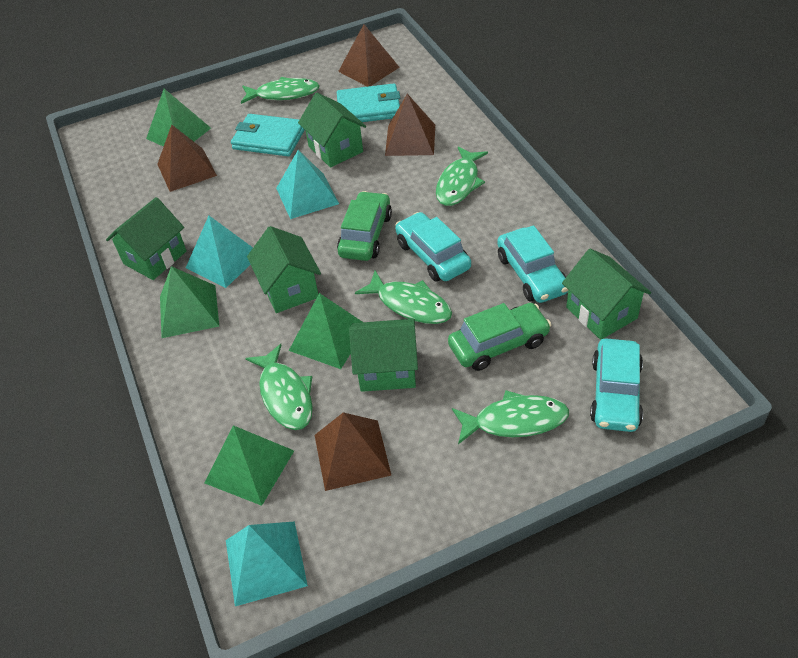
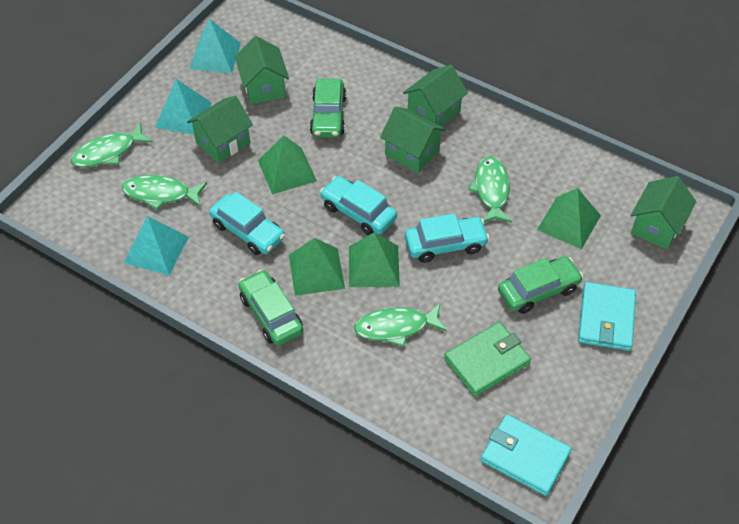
brown pyramid: 4 -> 0
green car: 2 -> 3
green fish: 5 -> 4
green wallet: 0 -> 1

